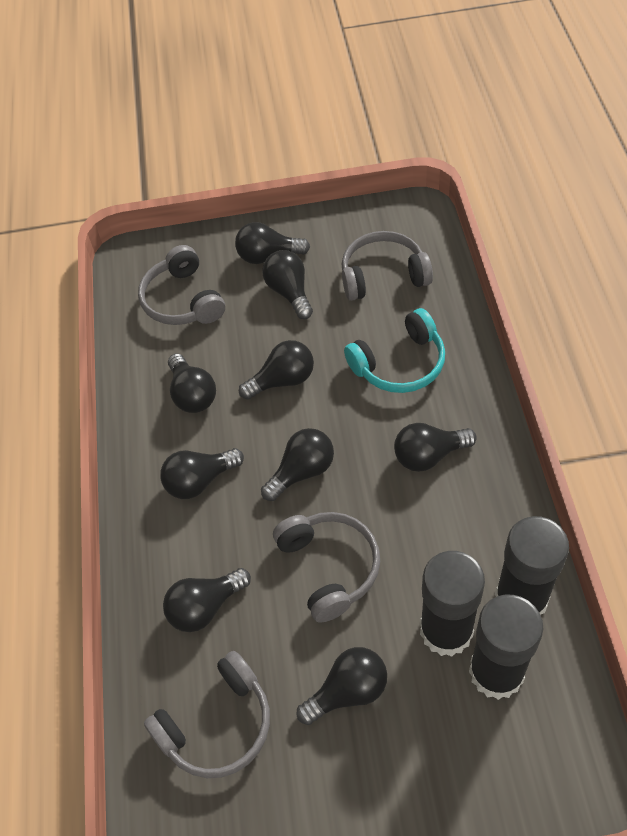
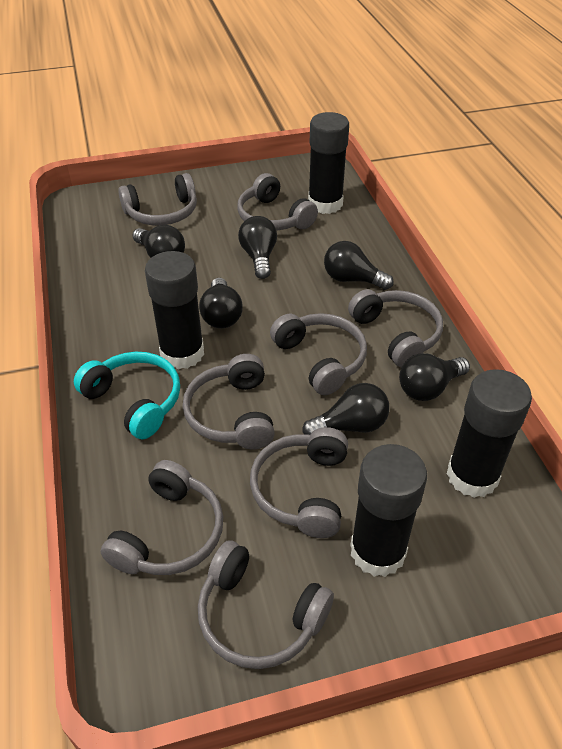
black glue stick: 3 -> 4
black light bulb: 9 -> 6
grey headphones: 4 -> 8

